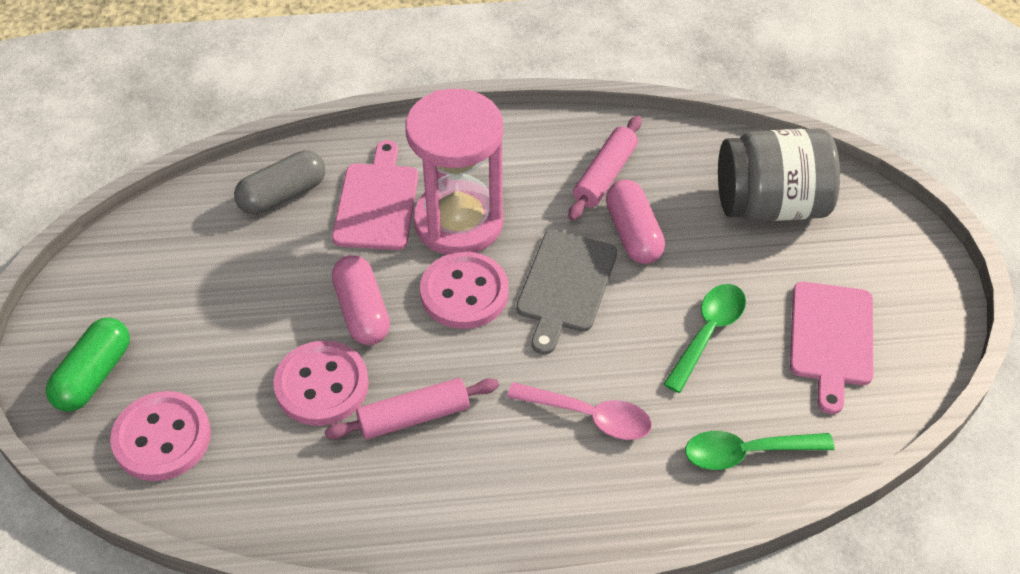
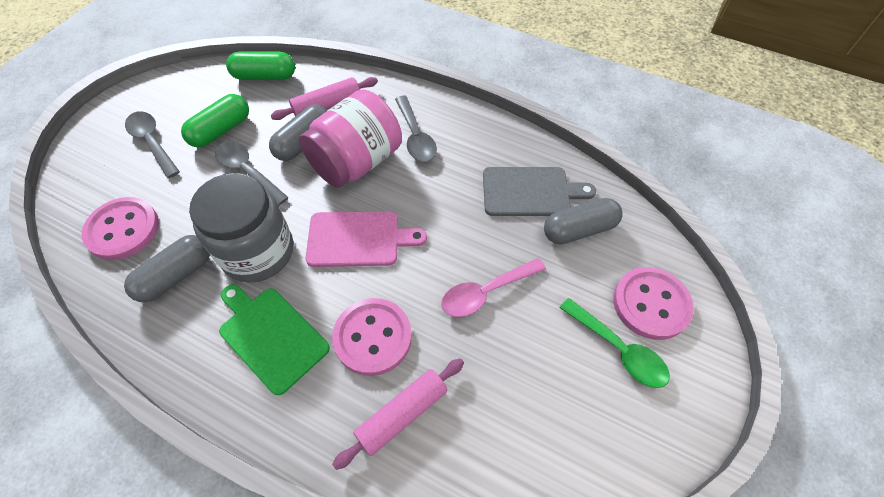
green capsule: 1 -> 2
green cutting board: 0 -> 1
green spoon: 2 -> 1
grey capsule: 1 -> 3
grey spoon: 0 -> 3
pink capsule: 2 -> 0
pink cutting board: 2 -> 1
pink hourglass: 1 -> 0
pink jar: 0 -> 1

